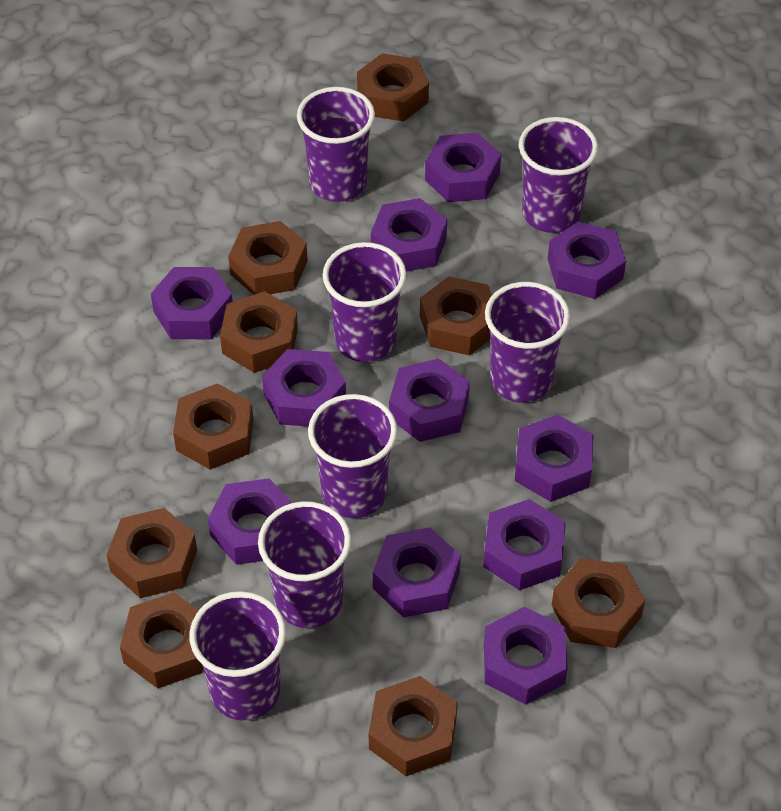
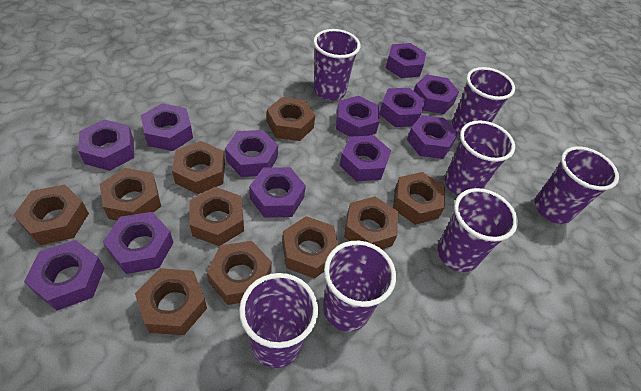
brown nut: 9 -> 10
purple nut: 11 -> 12

